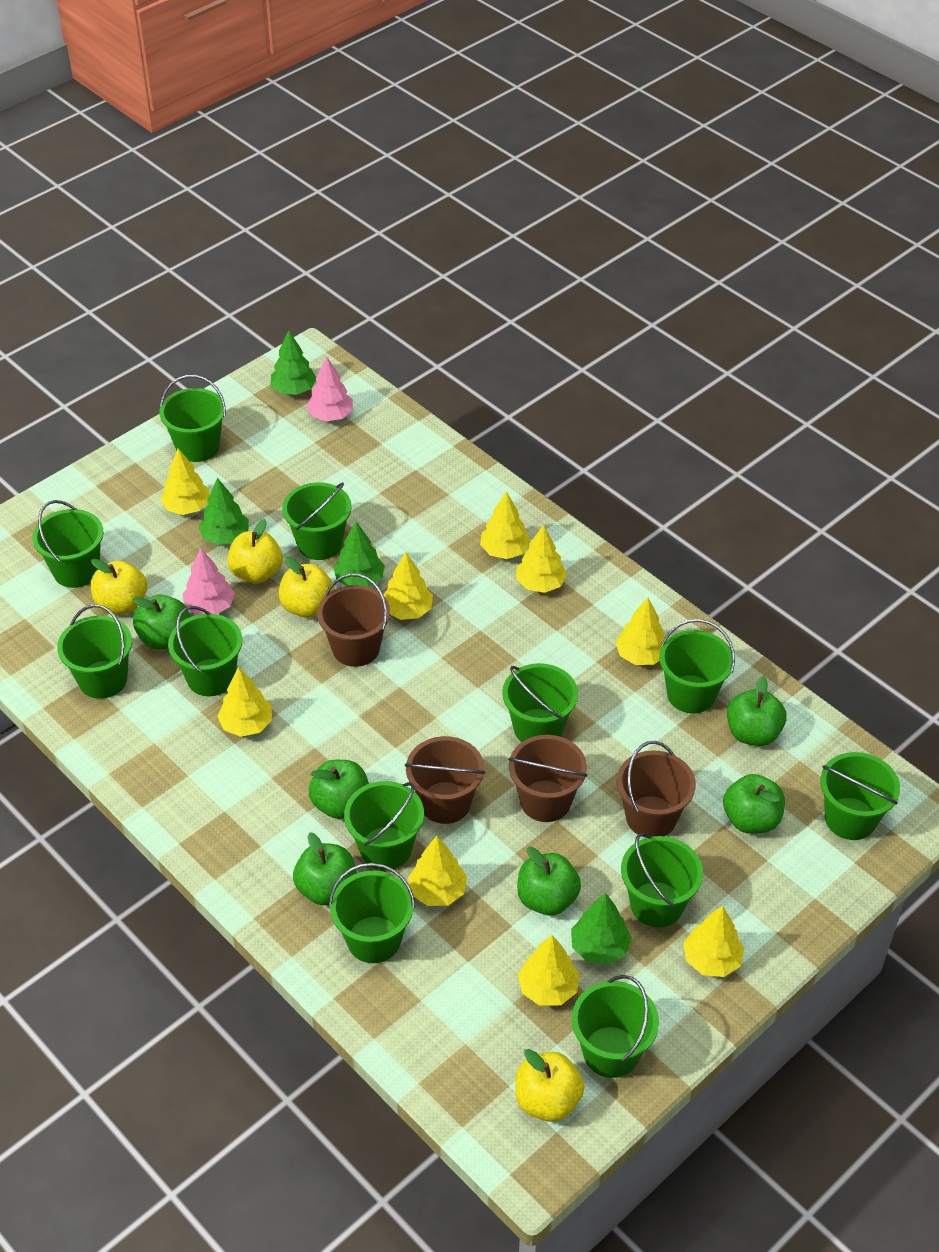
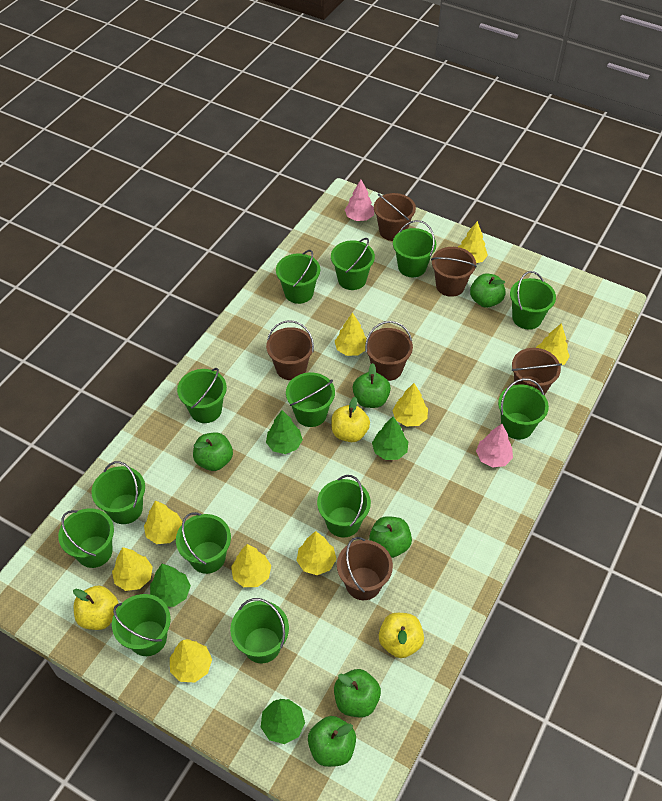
brown bucket: 4 -> 6
green bucket: 12 -> 13
yellow apple: 4 -> 3

